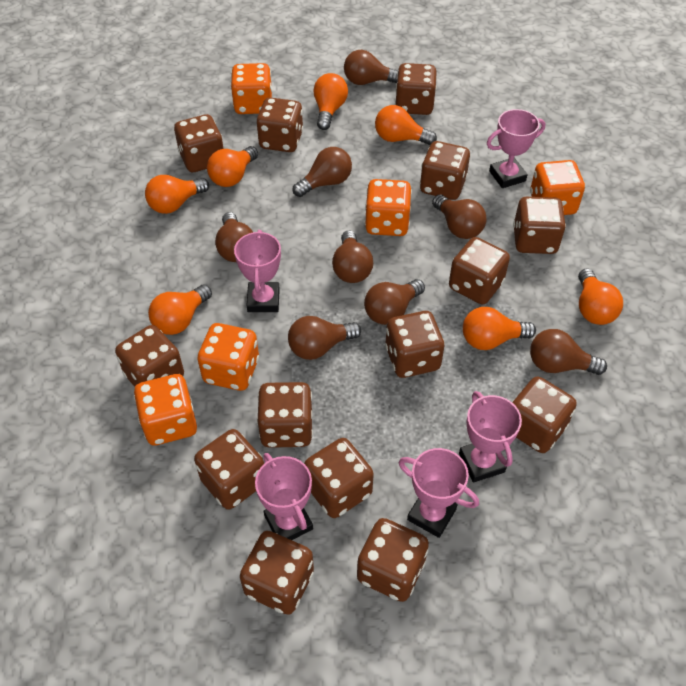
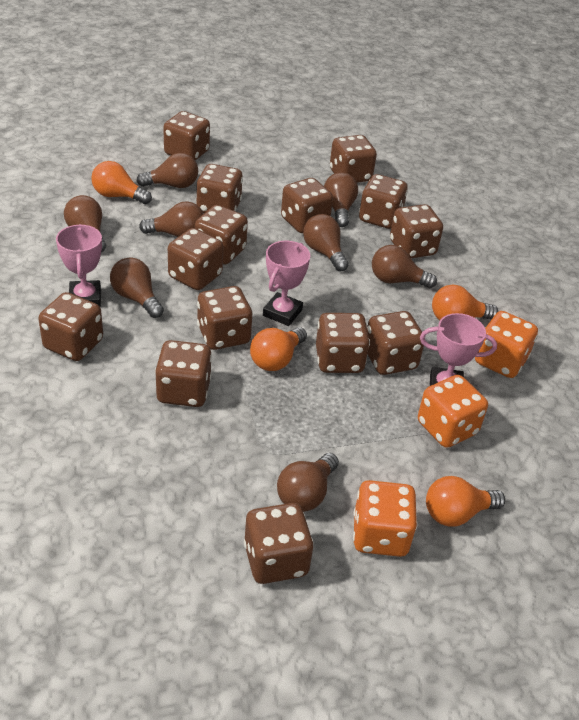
orange dice: 5 -> 3
orange light bulb: 7 -> 4
pink trophy: 5 -> 3

